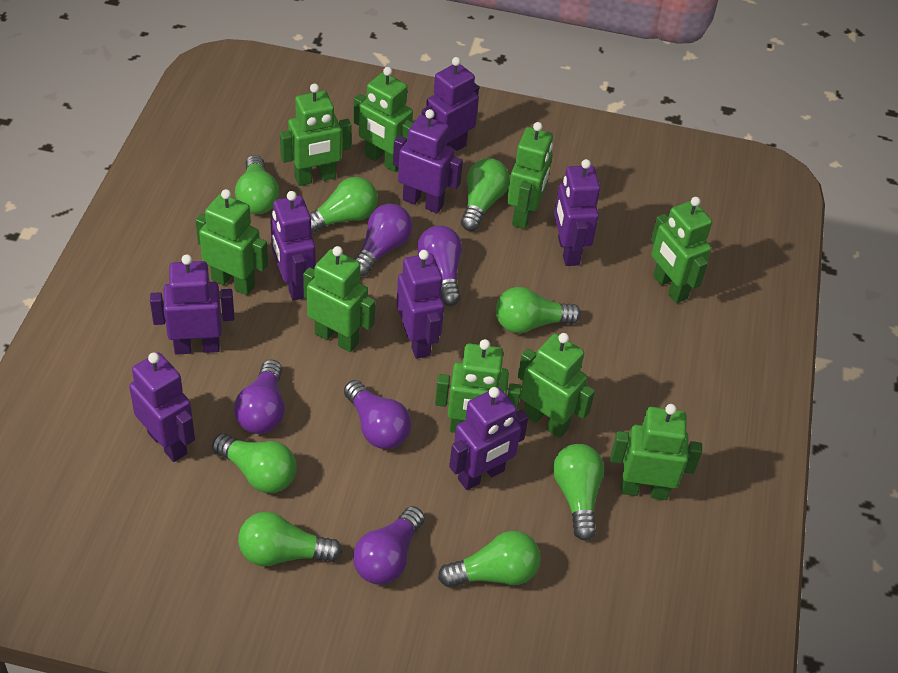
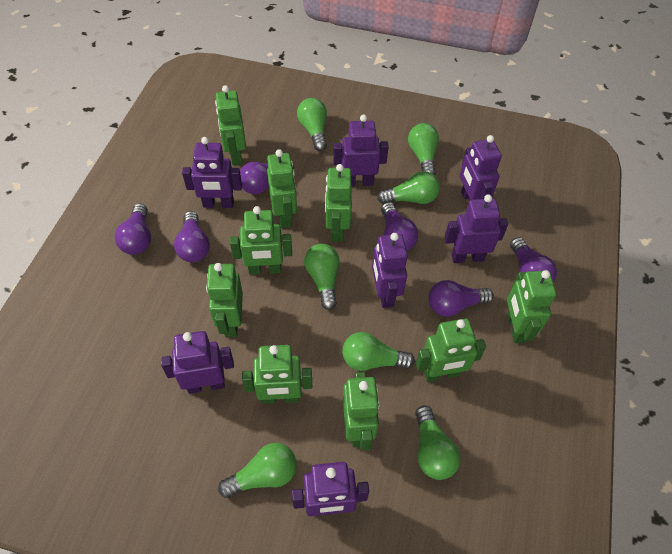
green light bulb: 8 -> 7
purple light bulb: 5 -> 6
purple robot: 8 -> 7

